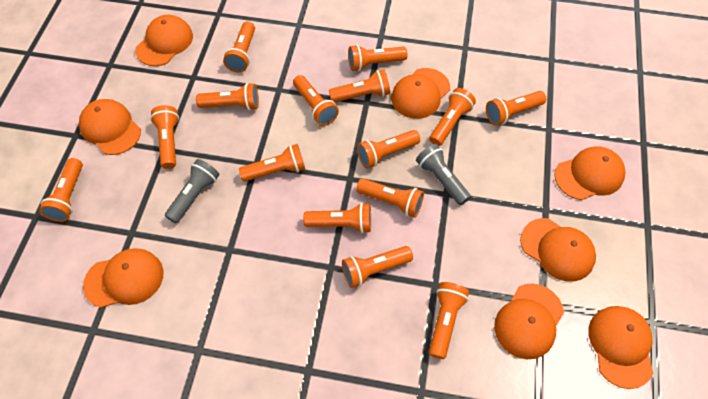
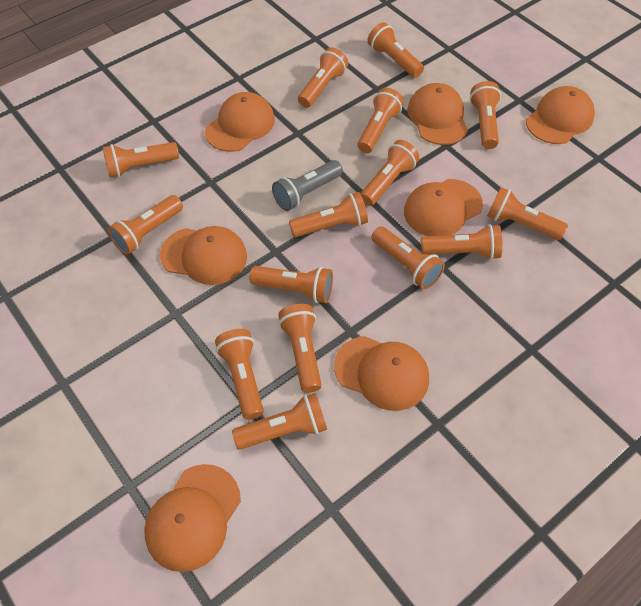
grey flashlight: 2 -> 1
orange cap: 8 -> 7

